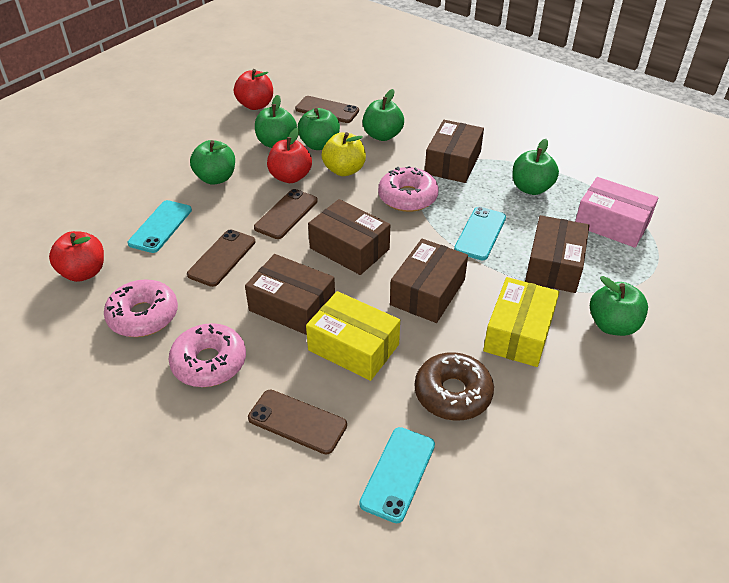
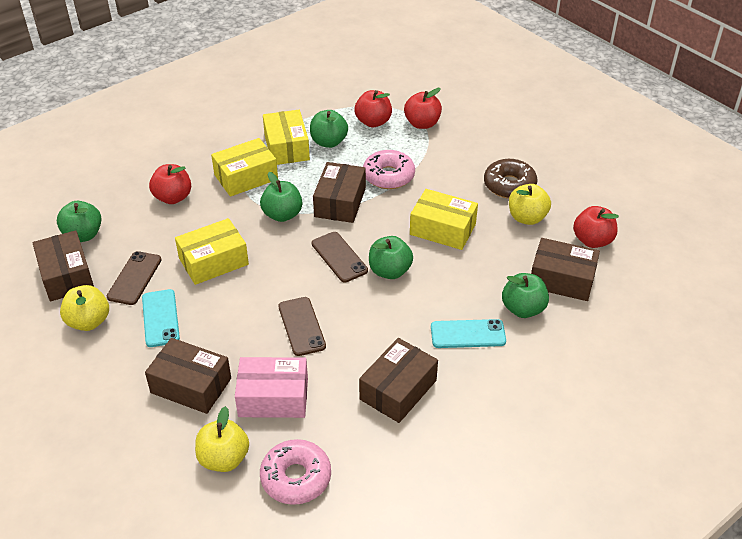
brown phone: 4 -> 3
green apple: 6 -> 5
pink donut: 3 -> 2
red apple: 3 -> 4
turquoise phone: 3 -> 2
yellow apple: 1 -> 3
yellow box: 2 -> 4

